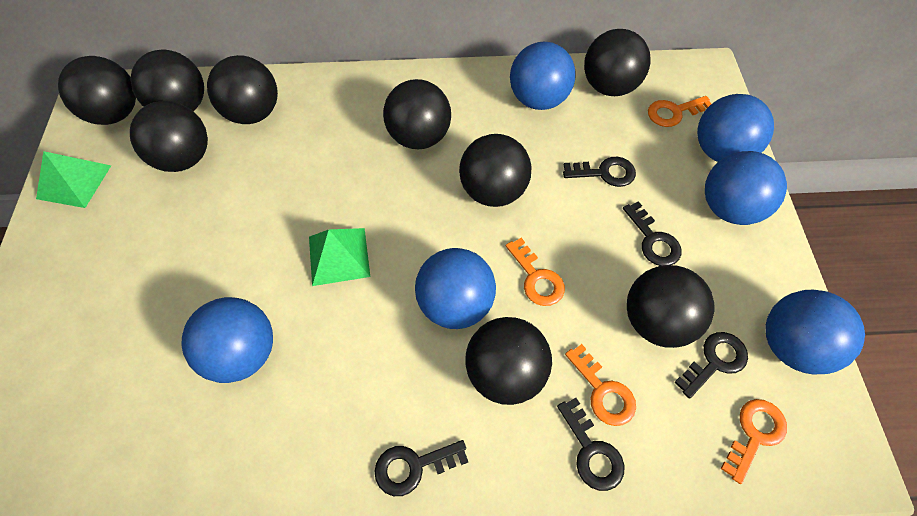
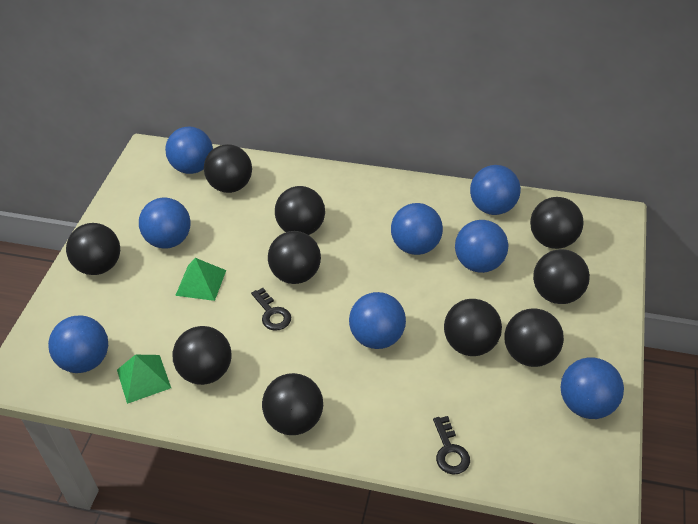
black ball: 9 -> 10
black key: 5 -> 2
blue ball: 6 -> 8
orange key: 4 -> 0

